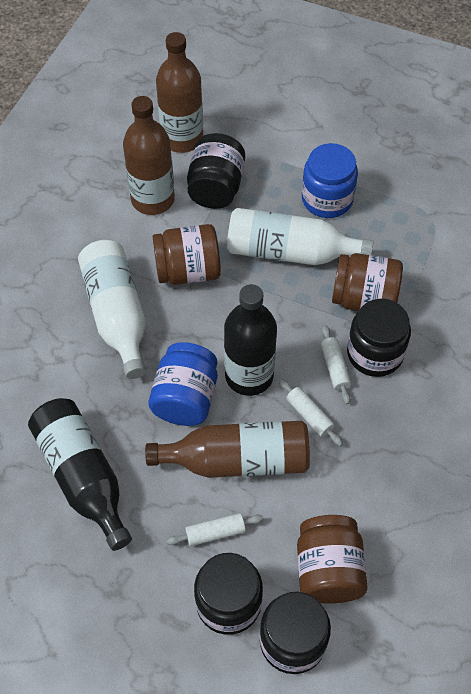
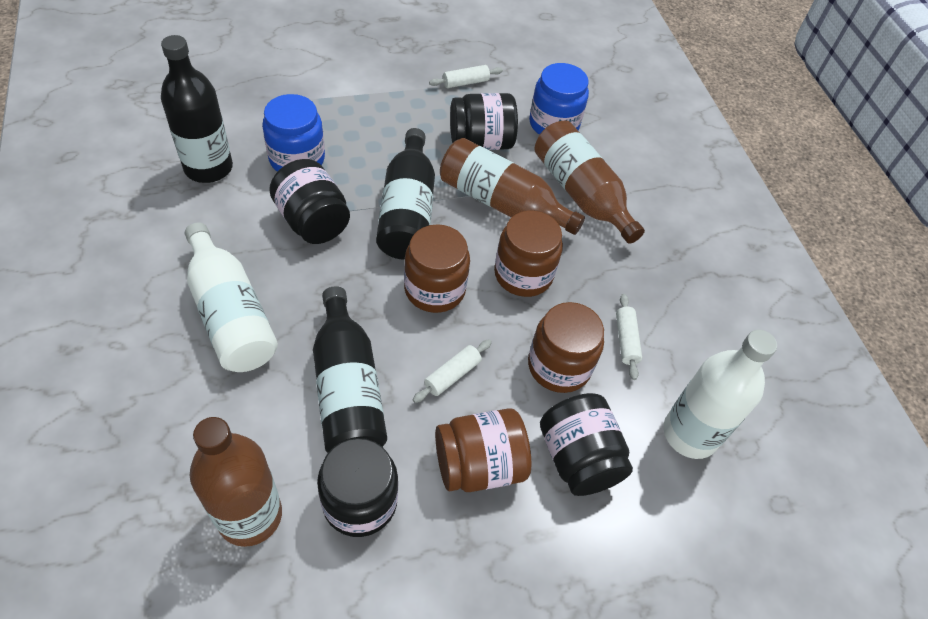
black bottle: 2 -> 3
brown jar: 3 -> 4

